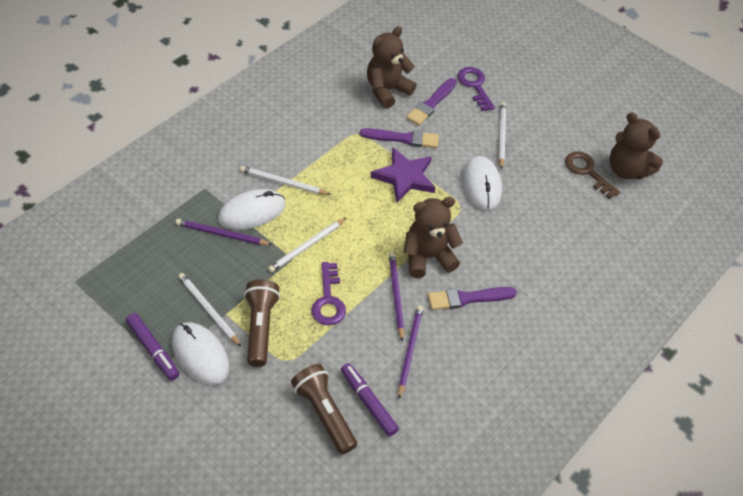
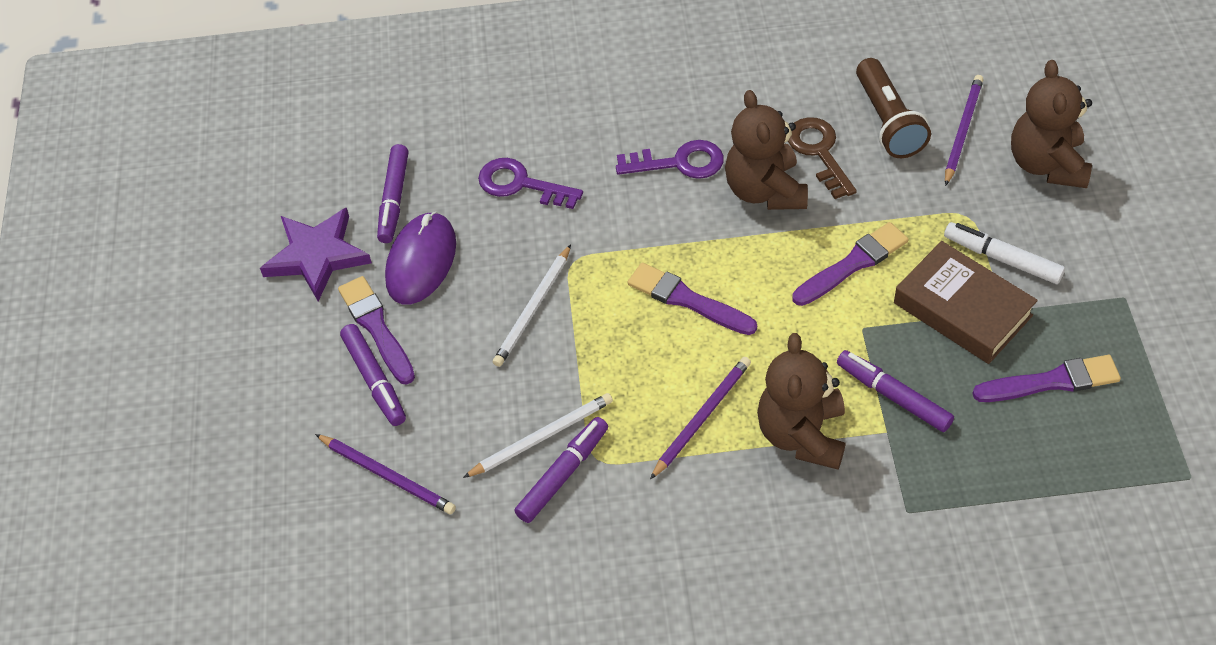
brown book: 0 -> 1
brown flashlight: 2 -> 1
purple brush: 3 -> 4
purple marker: 2 -> 4
purple mouse: 0 -> 1
white marker: 0 -> 1
white mouse: 3 -> 0
white pencil: 4 -> 2

